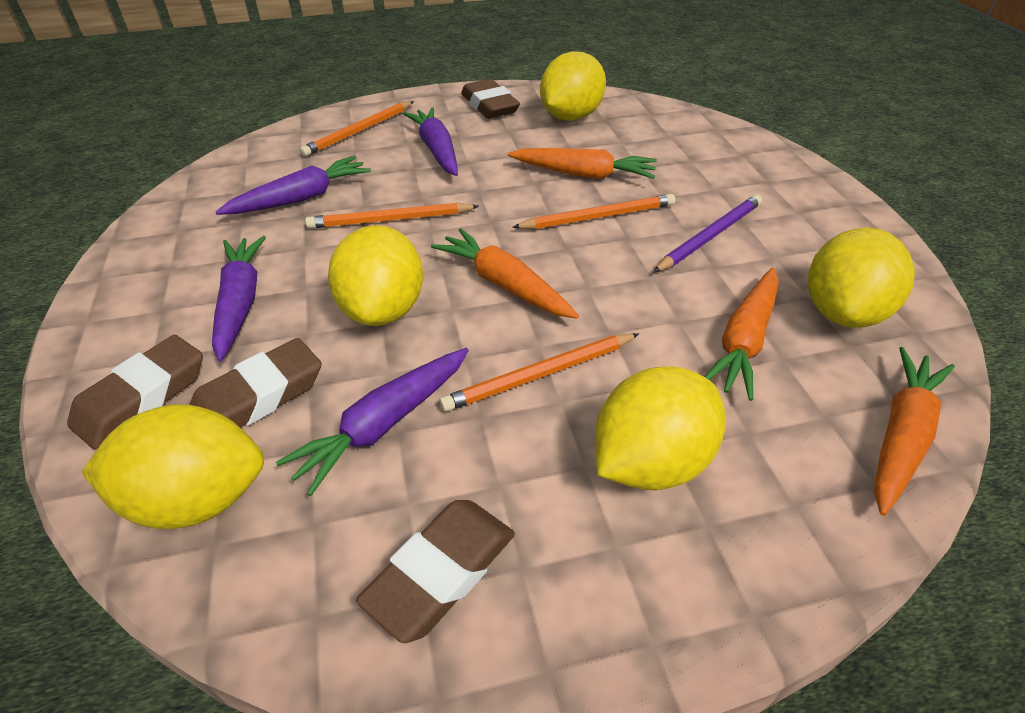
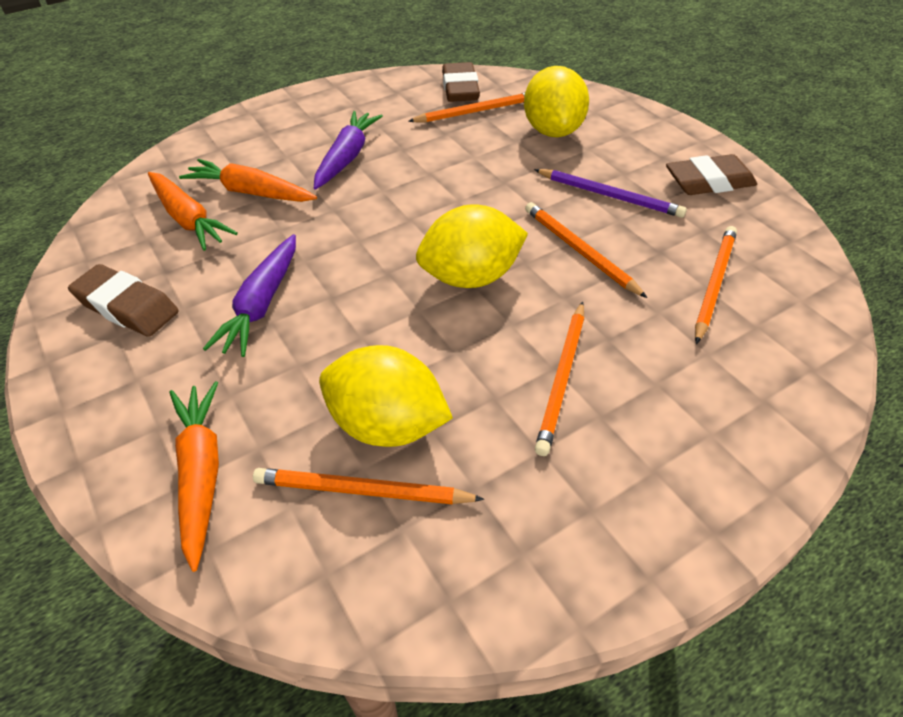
brown eraser: 4 -> 3
orange carrot: 4 -> 3
orange pencil: 4 -> 5
purple carrot: 4 -> 2
yellow lemon: 5 -> 3

